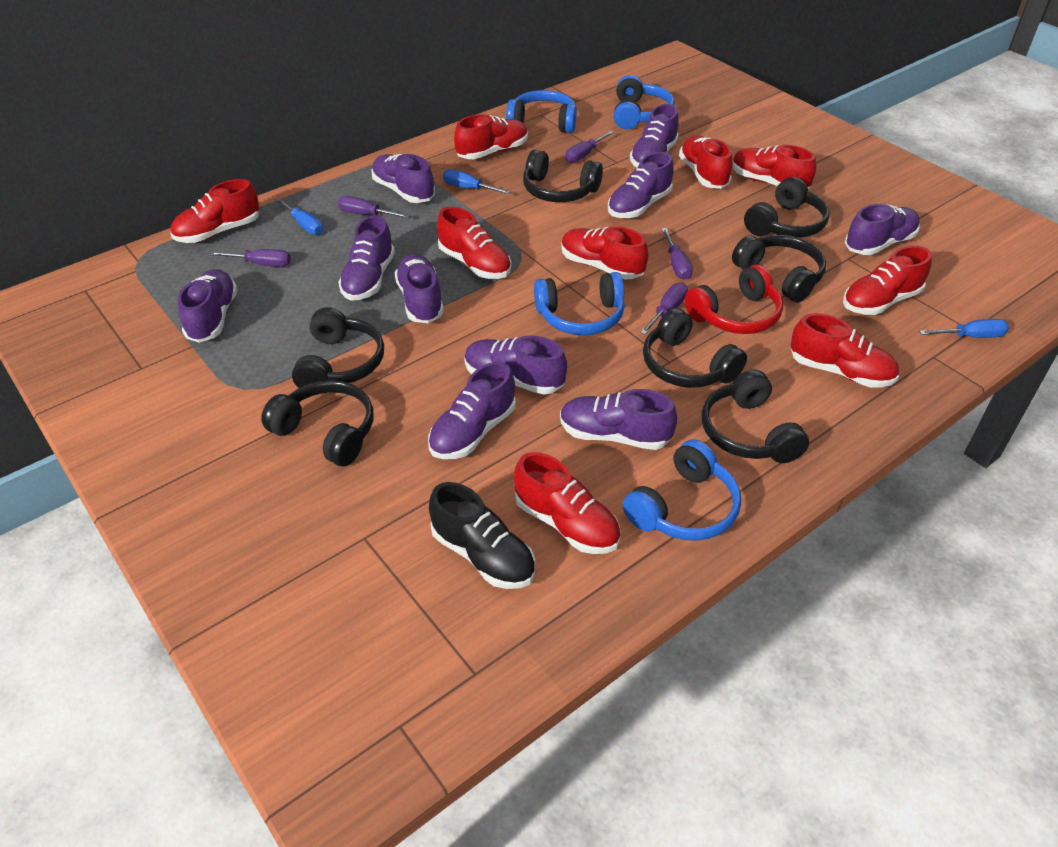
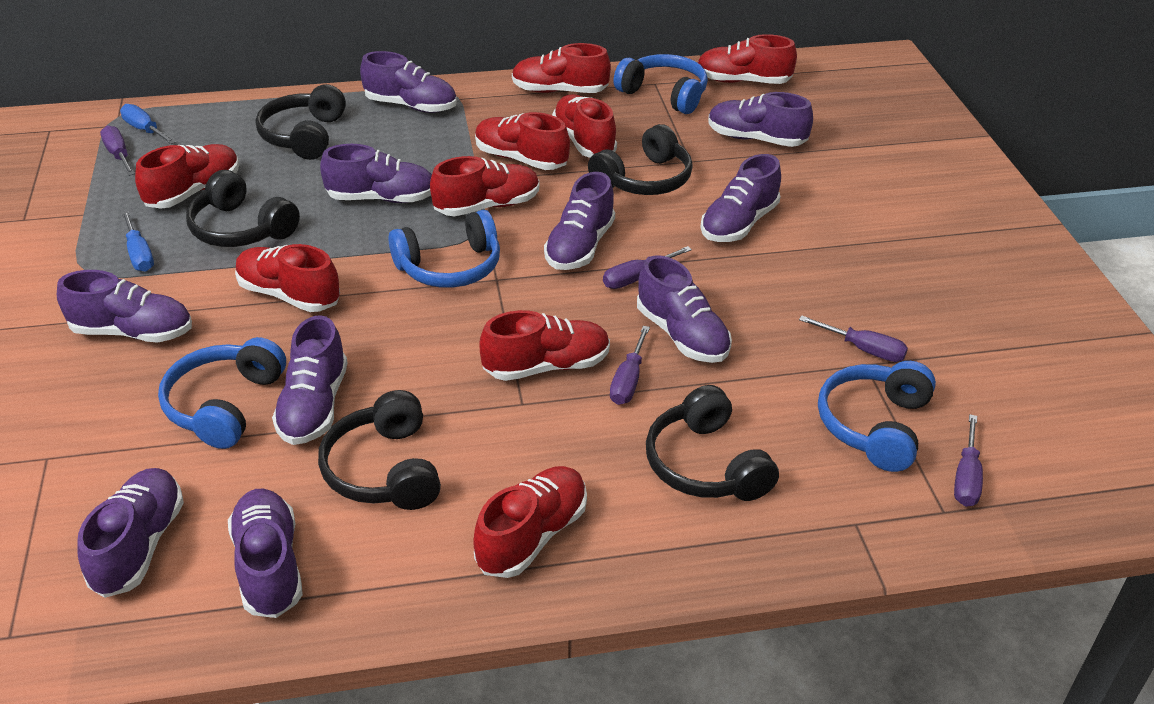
black headphones: 7 -> 5
black shoe: 1 -> 0
blue screwdriver: 3 -> 2
red headphones: 1 -> 0

